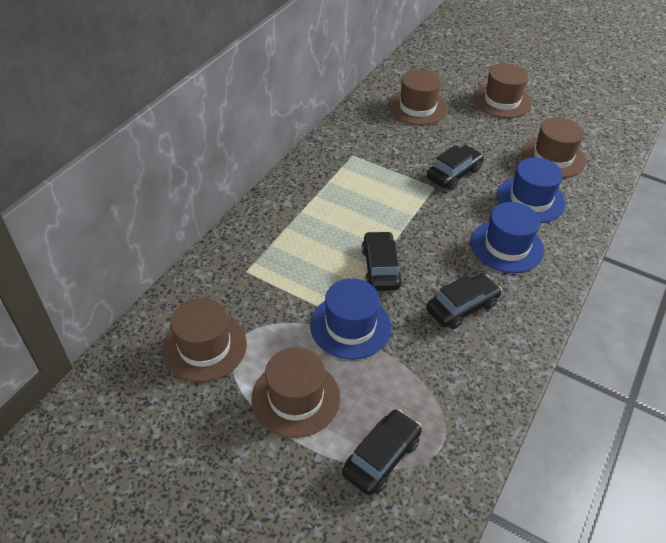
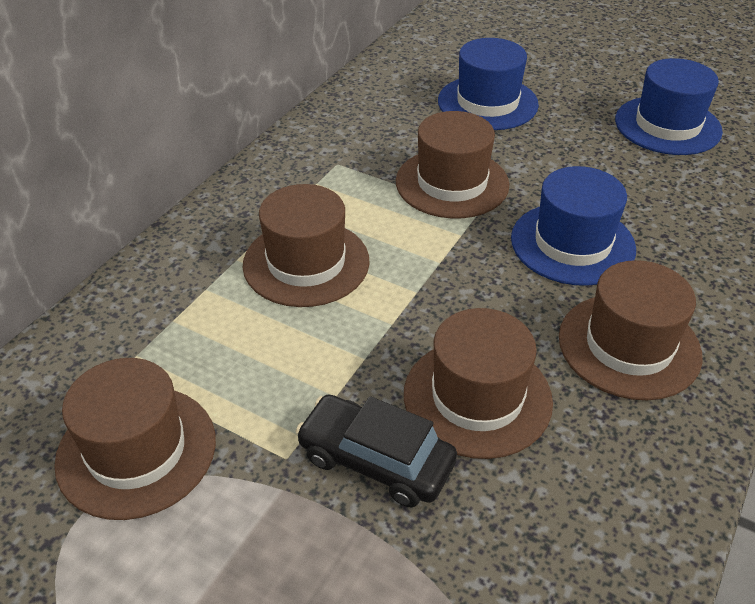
black car: 4 -> 1

